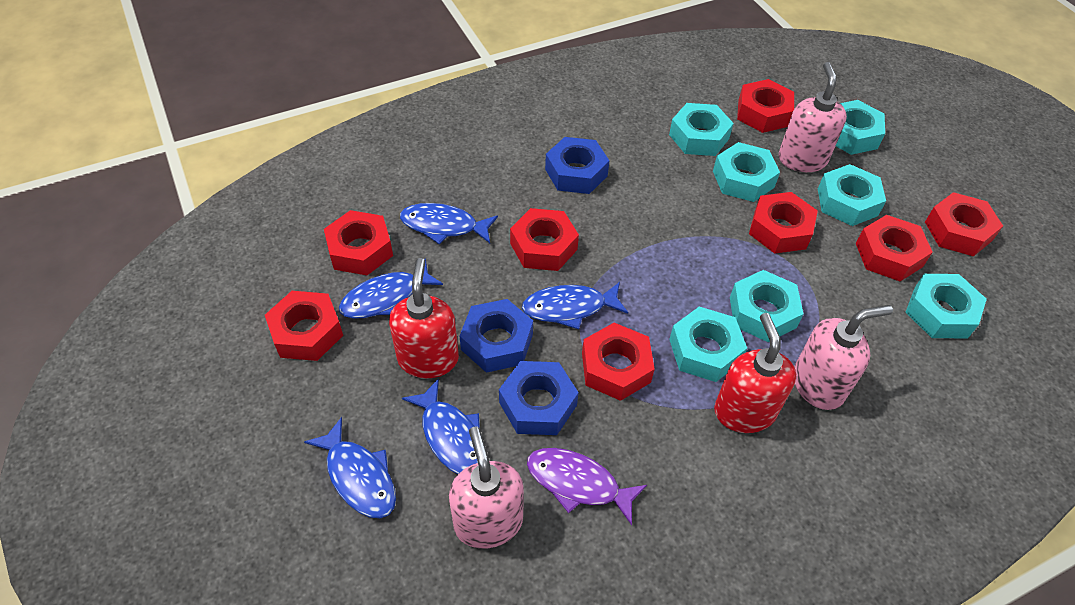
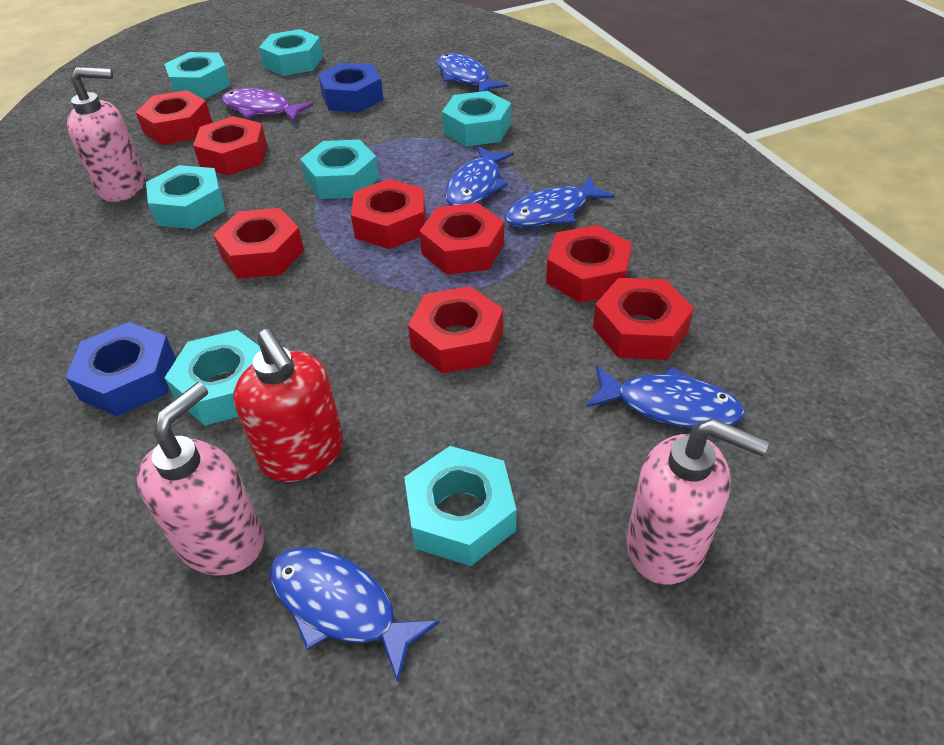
blue nut: 3 -> 2
red soap dispenser: 2 -> 1

